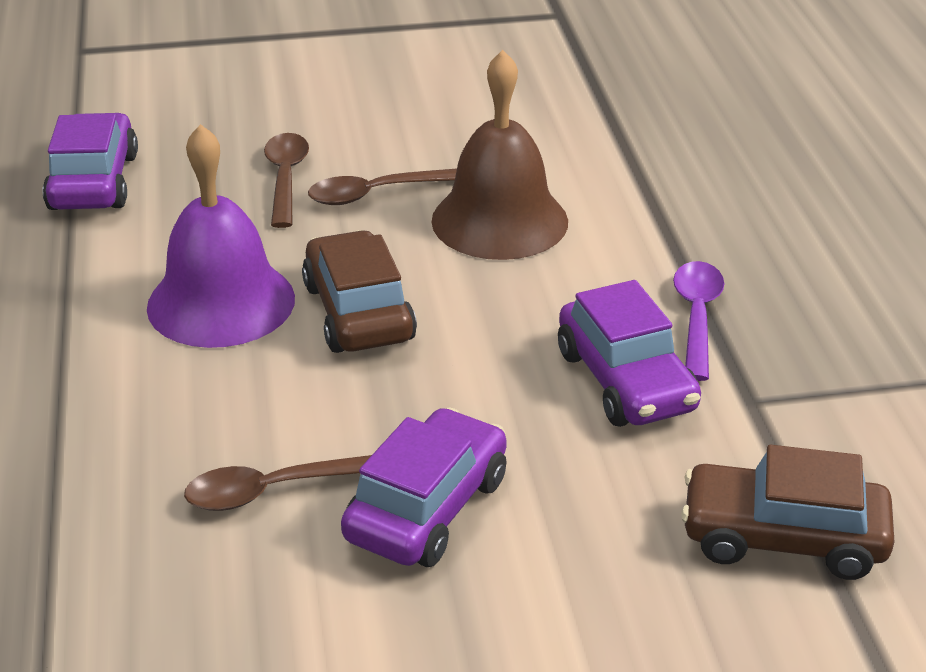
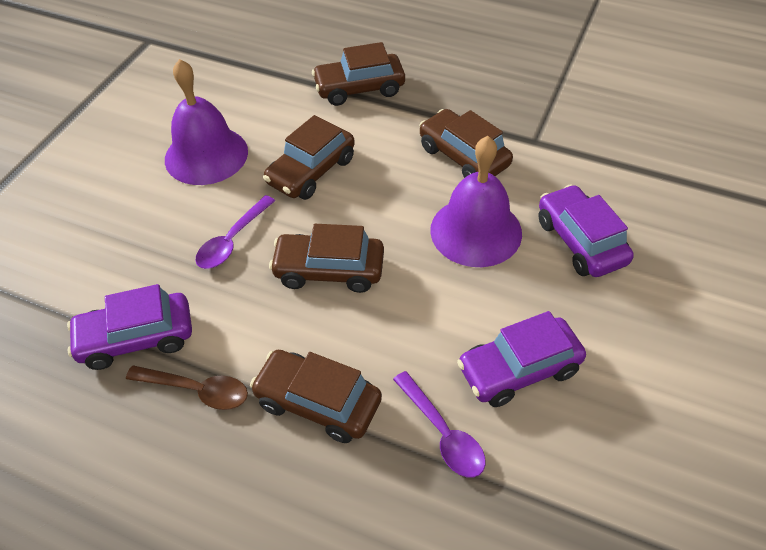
brown bell: 1 -> 0
brown car: 2 -> 5
brown spoon: 3 -> 1
purple bell: 1 -> 2
purple spoon: 1 -> 2

